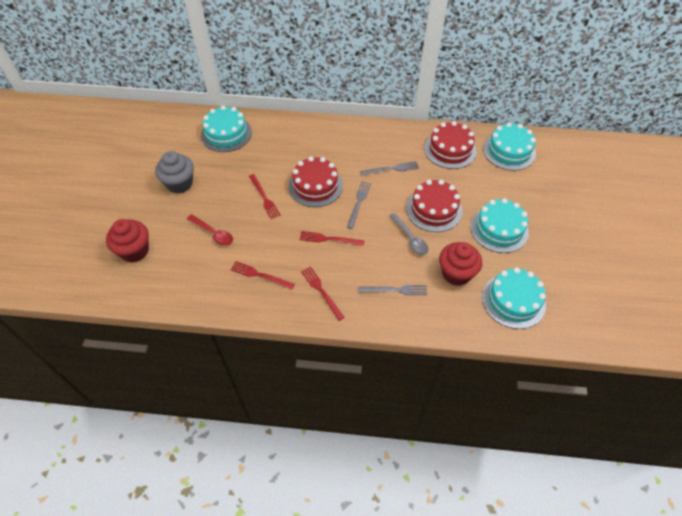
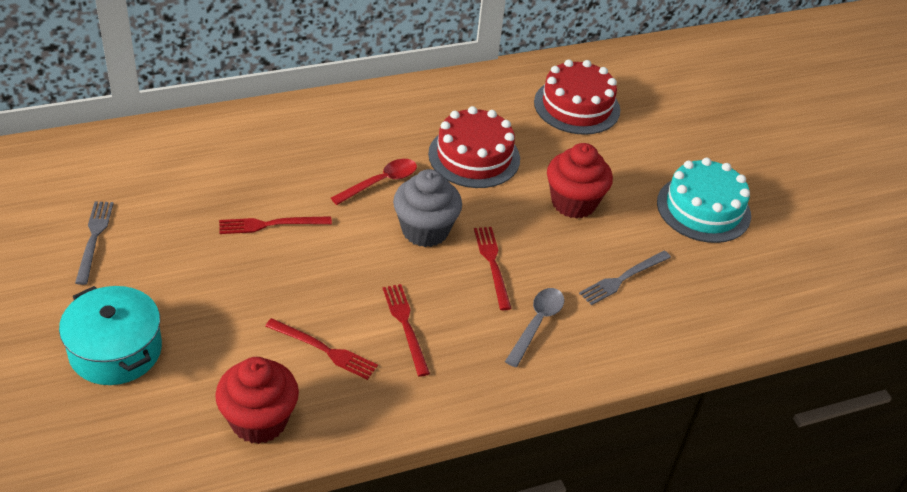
grey fork: 3 -> 2
red cake: 3 -> 2
turquoise cake: 4 -> 1
turquoise pot: 0 -> 1

